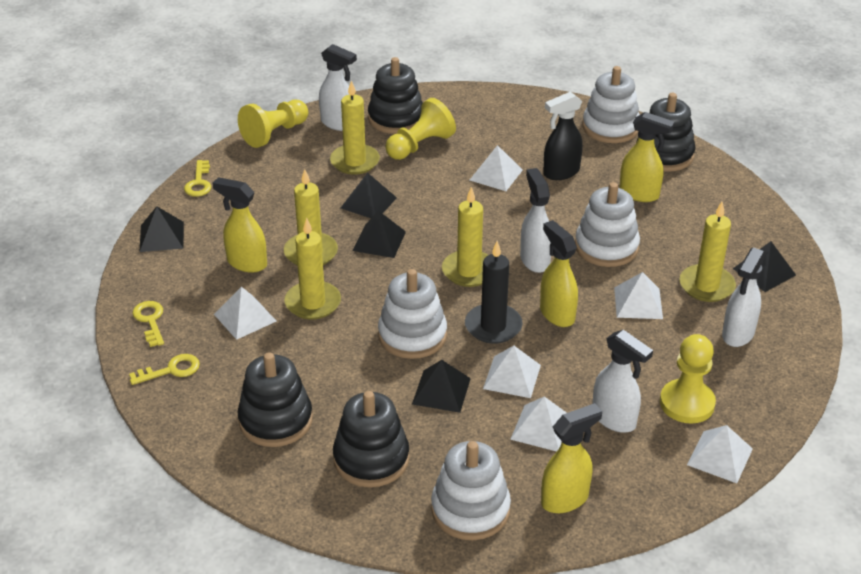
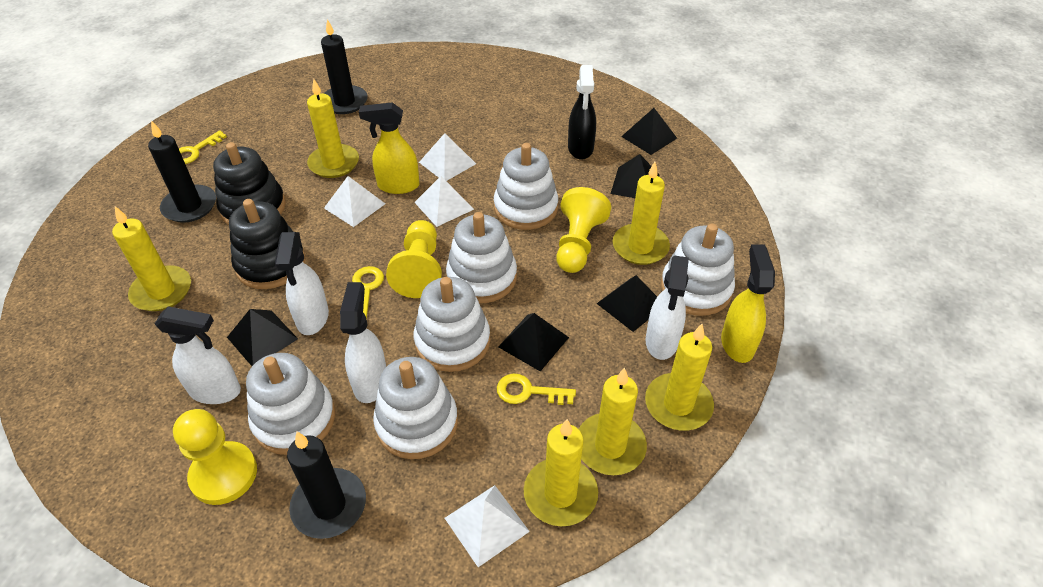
black candle: 1 -> 3
black stacking toy: 4 -> 2
white pyramid: 6 -> 4
white stacking toy: 4 -> 6
yellow candle: 5 -> 6
yellow spray bottle: 4 -> 2

